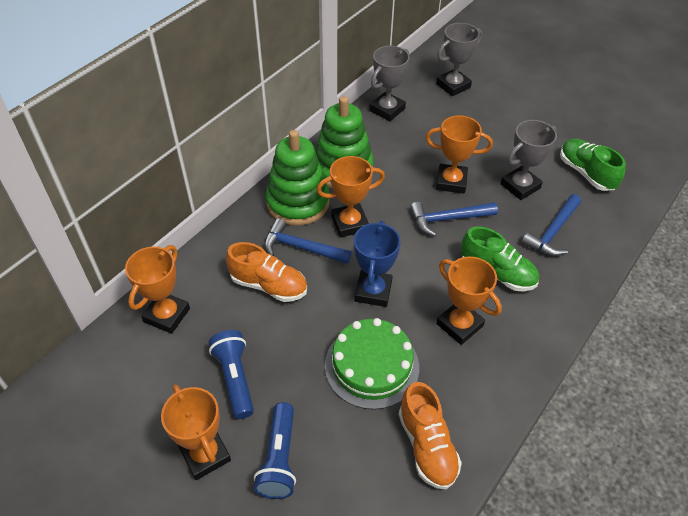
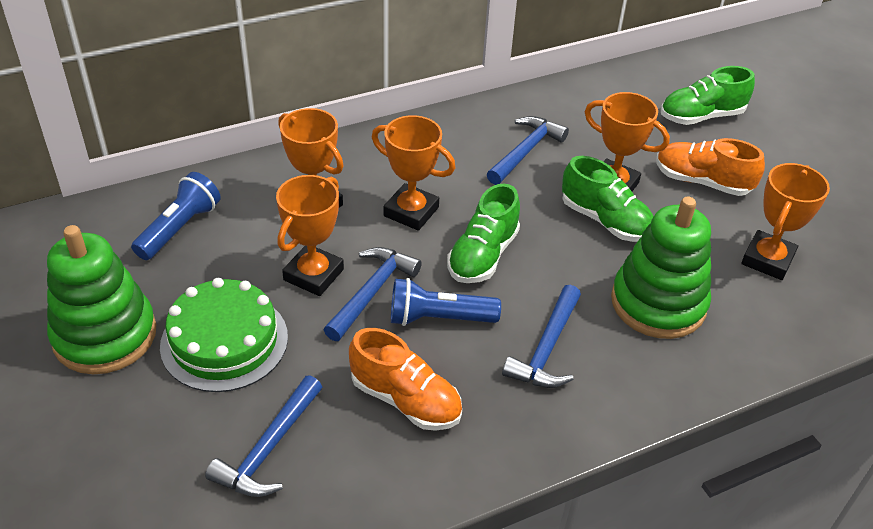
blue hammer: 3 -> 4
blue trophy: 1 -> 0
green shoe: 2 -> 3
grey trophy: 3 -> 0

